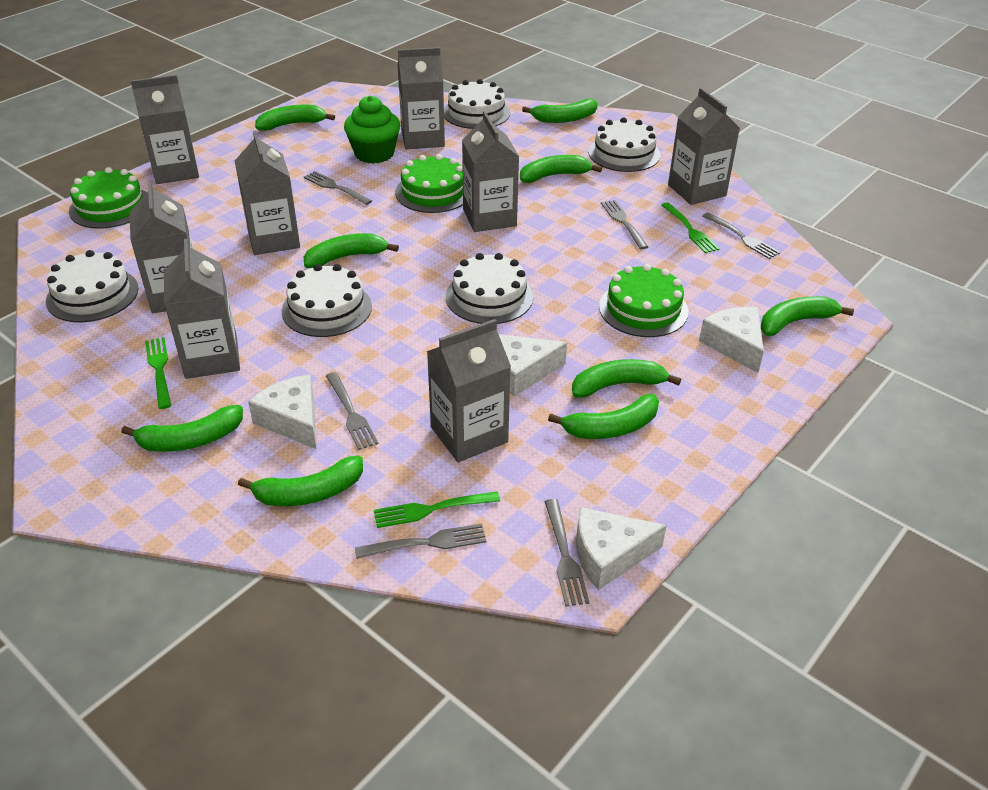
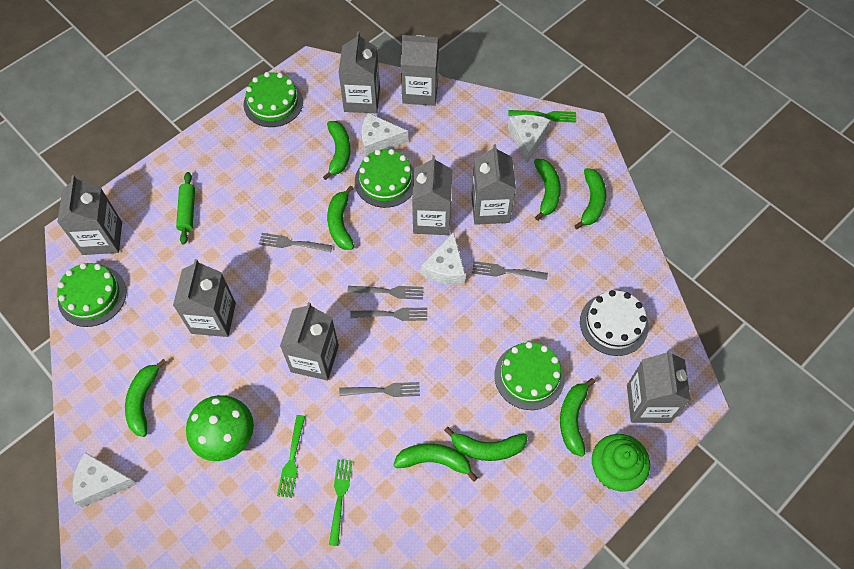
green banana: 9 -> 8
green cake: 3 -> 4
green mushroom: 0 -> 1
green rolling pin: 0 -> 1
grey fork: 6 -> 5
white cake: 5 -> 1

